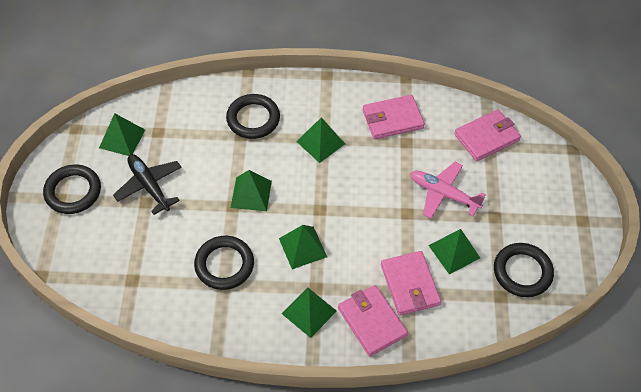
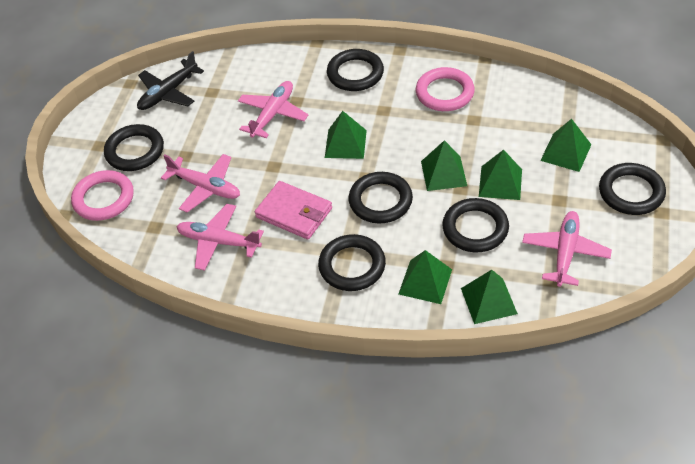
black ring: 4 -> 6
pink plane: 1 -> 4
pink ring: 0 -> 2
pink wallet: 4 -> 1

